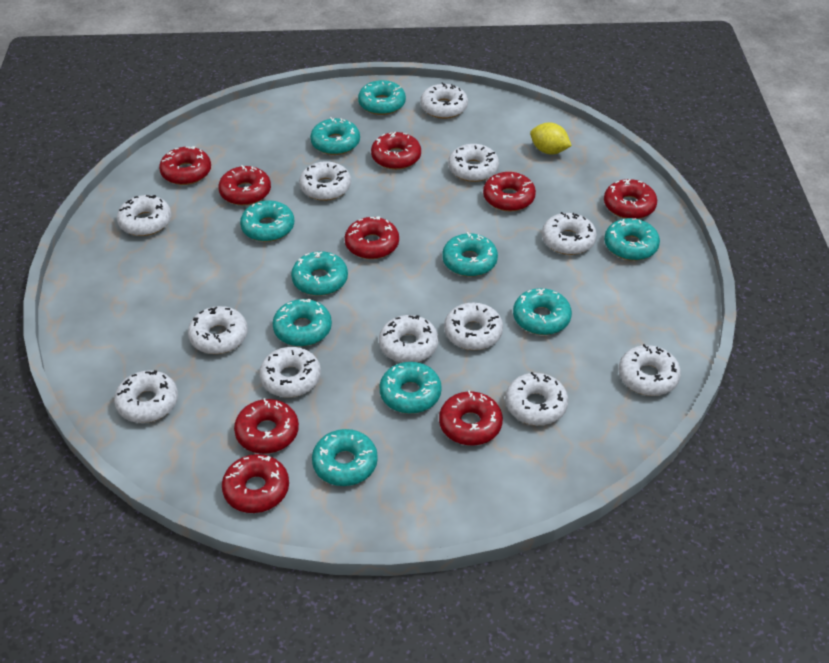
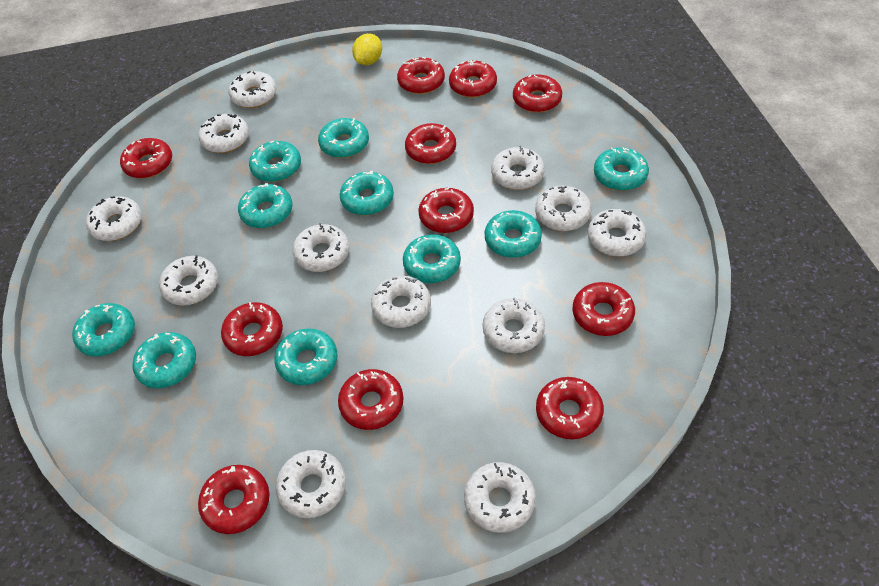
red donut: 9 -> 11

